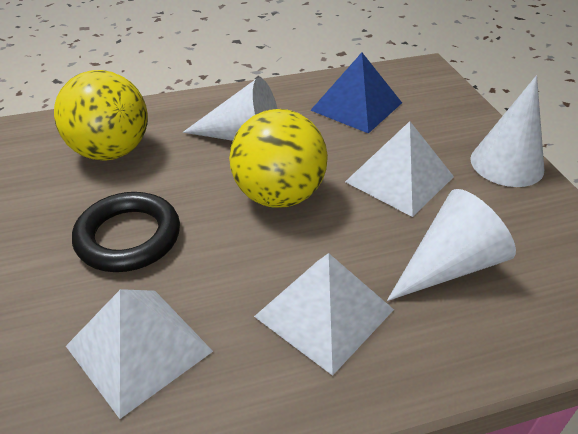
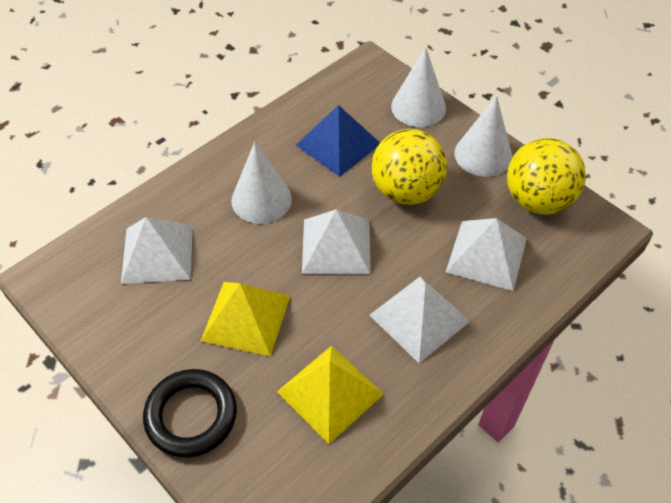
white pyramid: 3 -> 4
yellow pyramid: 0 -> 2

